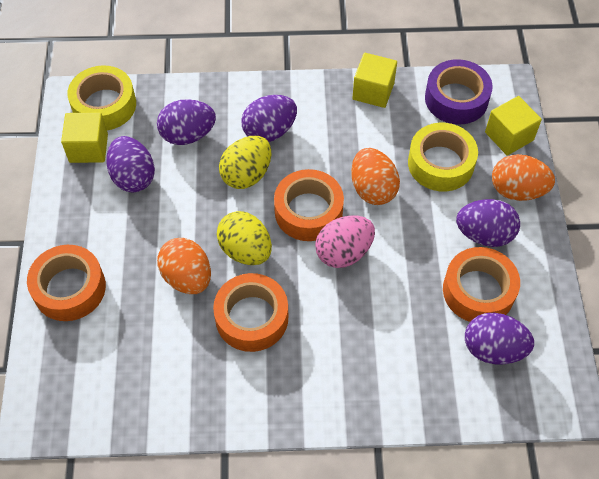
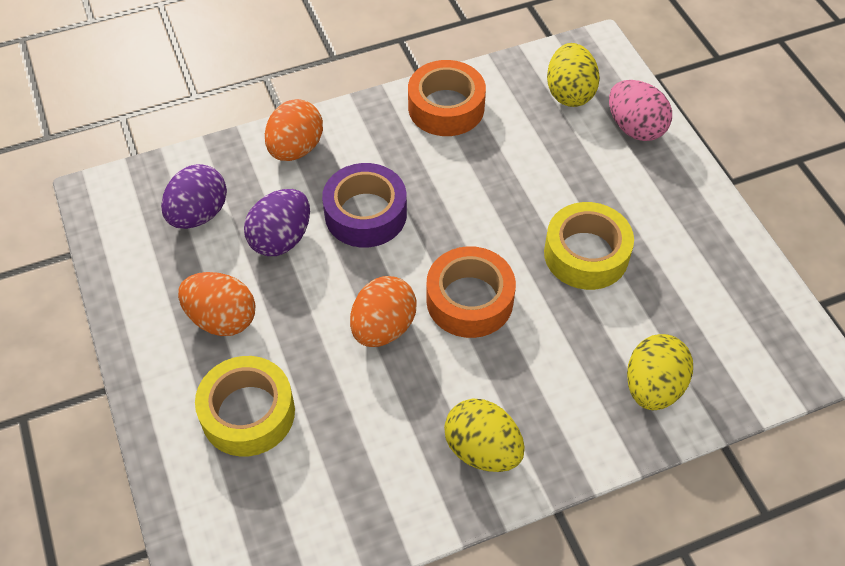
orange tape: 4 -> 2
purple egg: 5 -> 2
yellow cube: 3 -> 0
yellow egg: 2 -> 3

